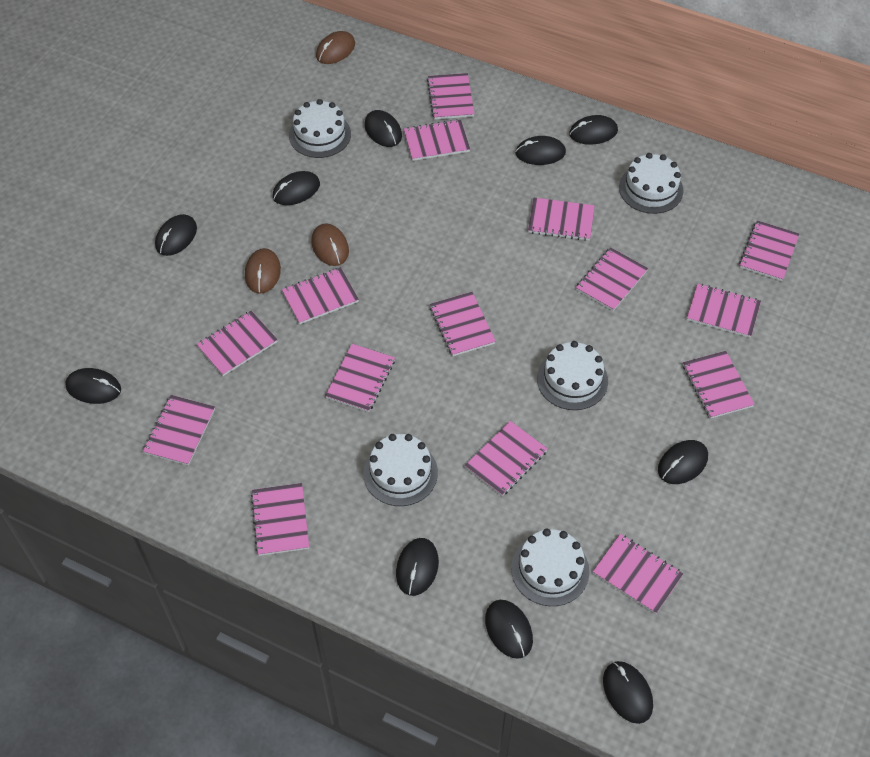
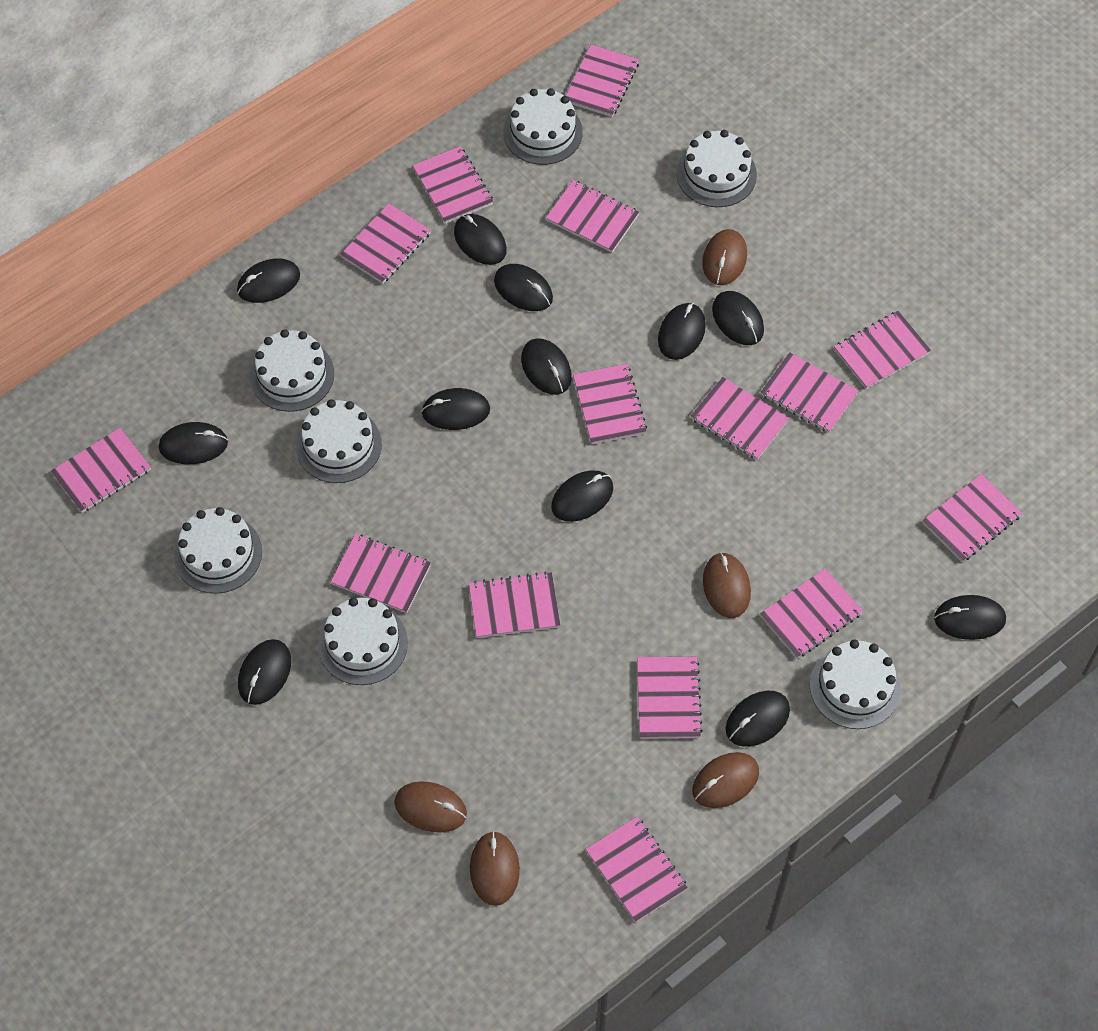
black mouse: 10 -> 12
brown mouse: 3 -> 5
white cake: 5 -> 7

